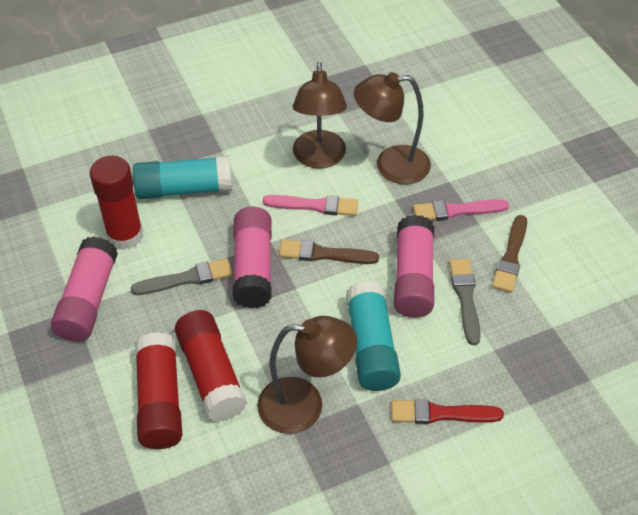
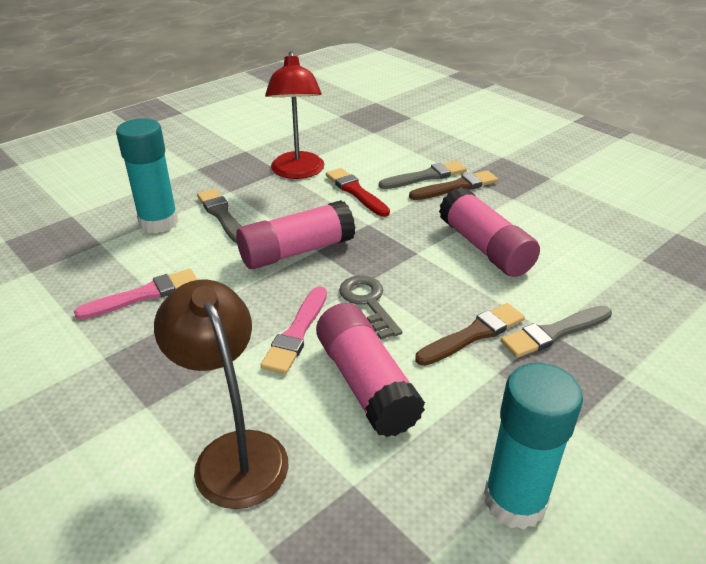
brown lamp: 3 -> 1
grey brush: 2 -> 3
grey key: 0 -> 1
red glue stick: 3 -> 0
red lamp: 0 -> 1

